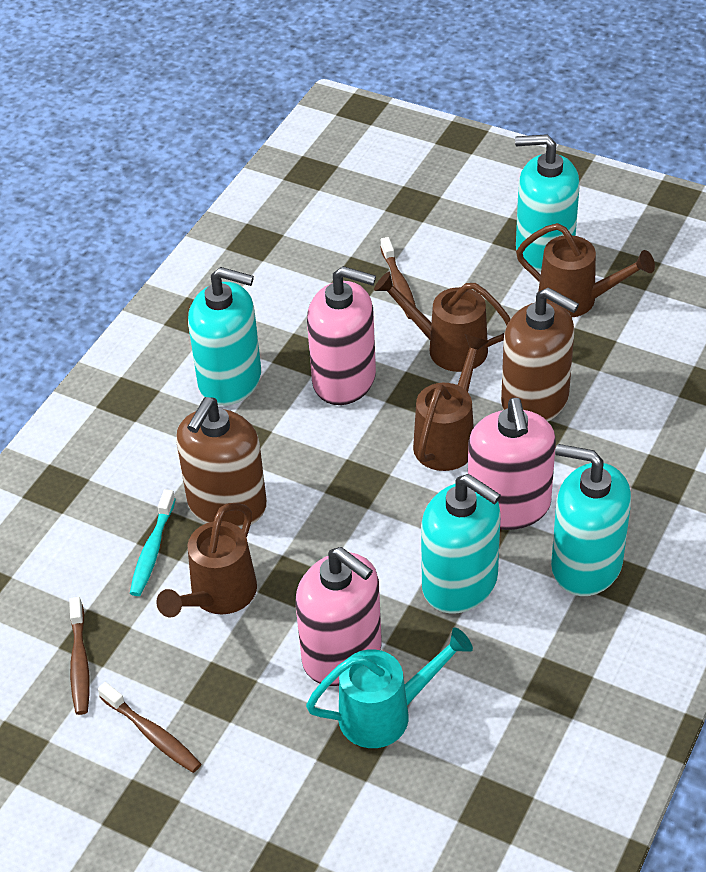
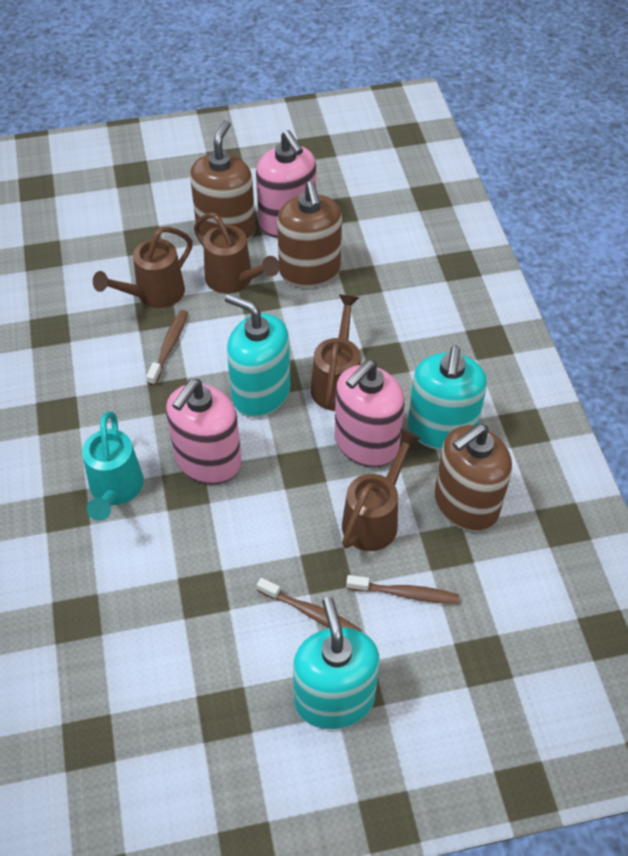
brown soap dispenser: 2 -> 3
turquoise soap dispenser: 4 -> 3
turquoise toothbrush: 1 -> 0

